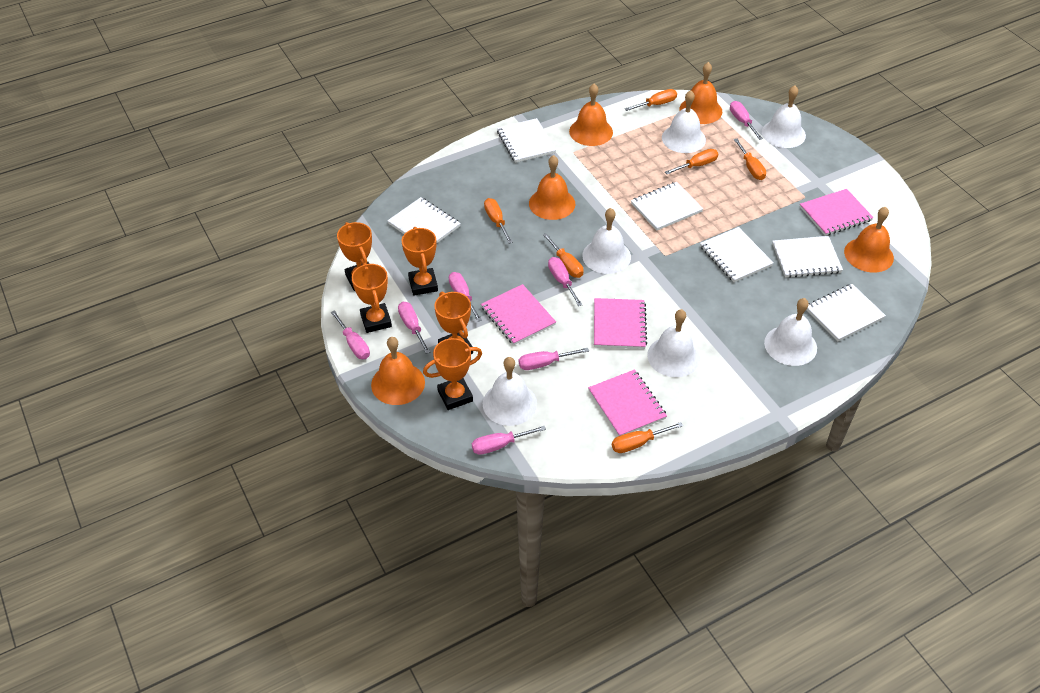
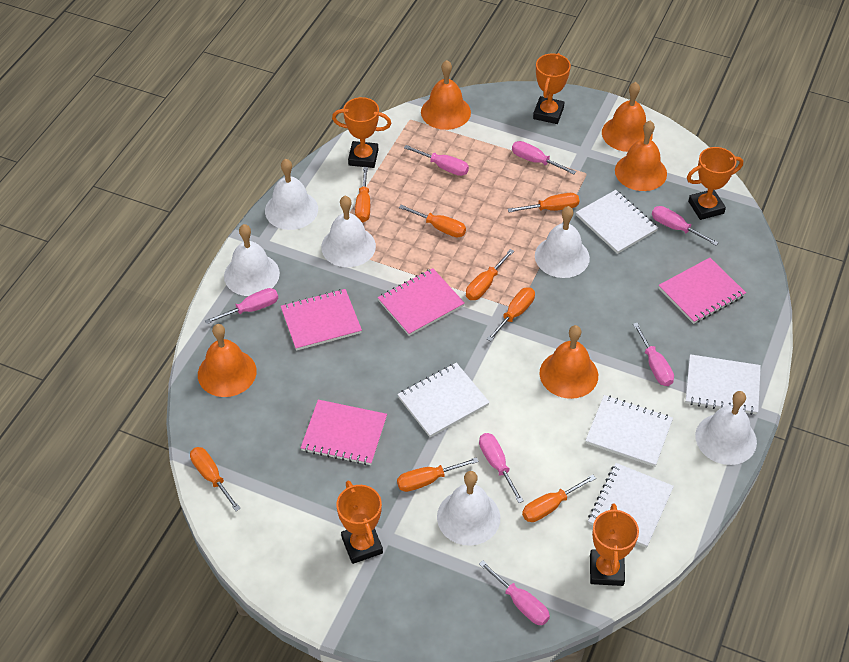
orange screwdriver: 6 -> 8
white notebook: 6 -> 5

